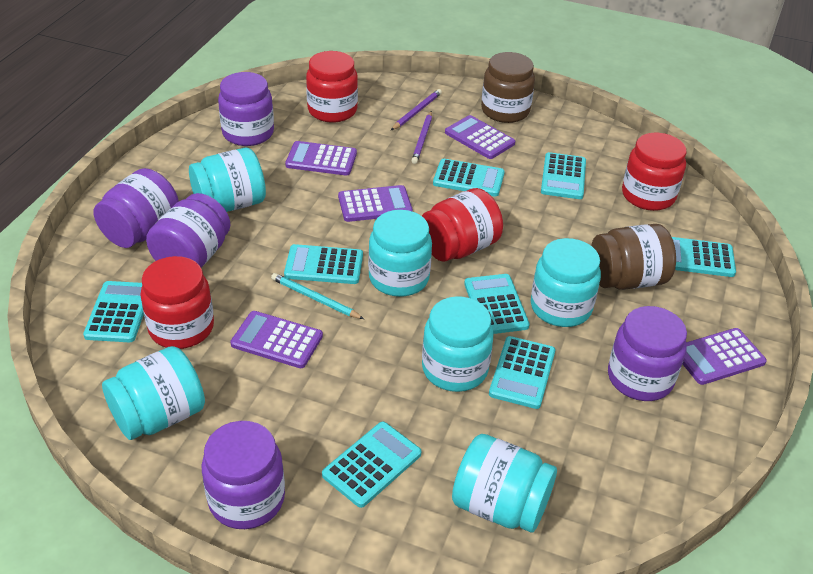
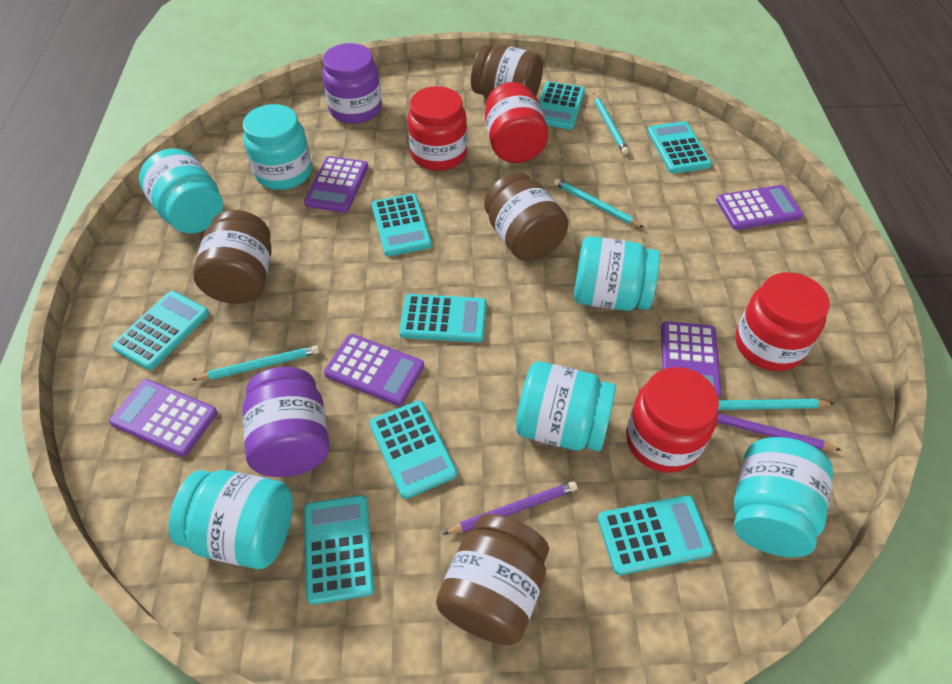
brown jar: 2 -> 4
purple jar: 5 -> 2
turquoise pencil: 1 -> 4

